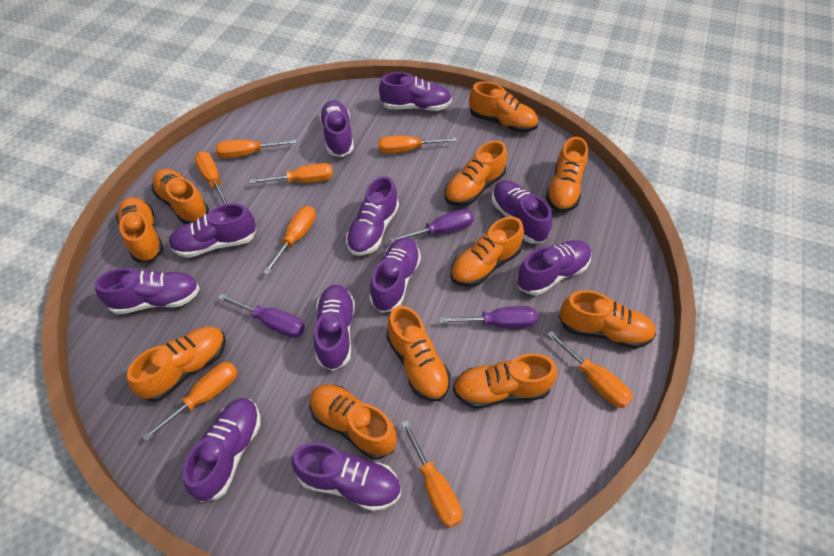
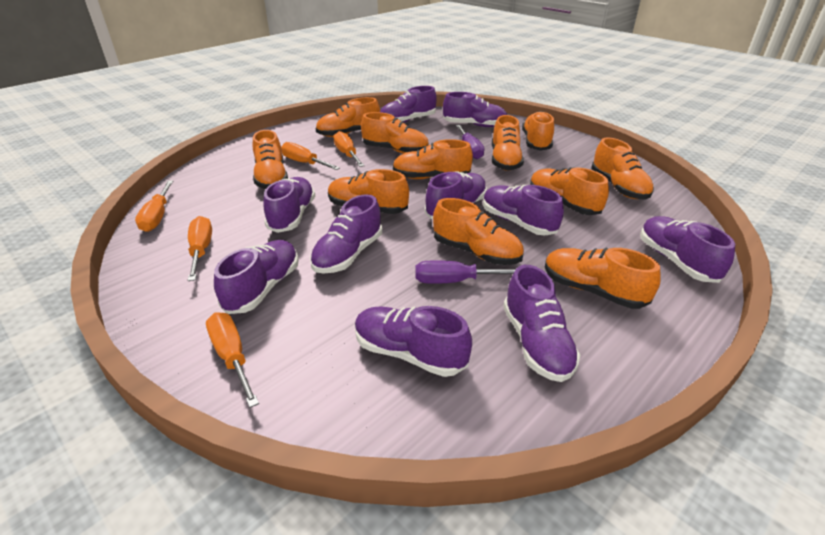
orange screwdriver: 8 -> 5
purple screwdriver: 3 -> 2
purple shoe: 11 -> 10

